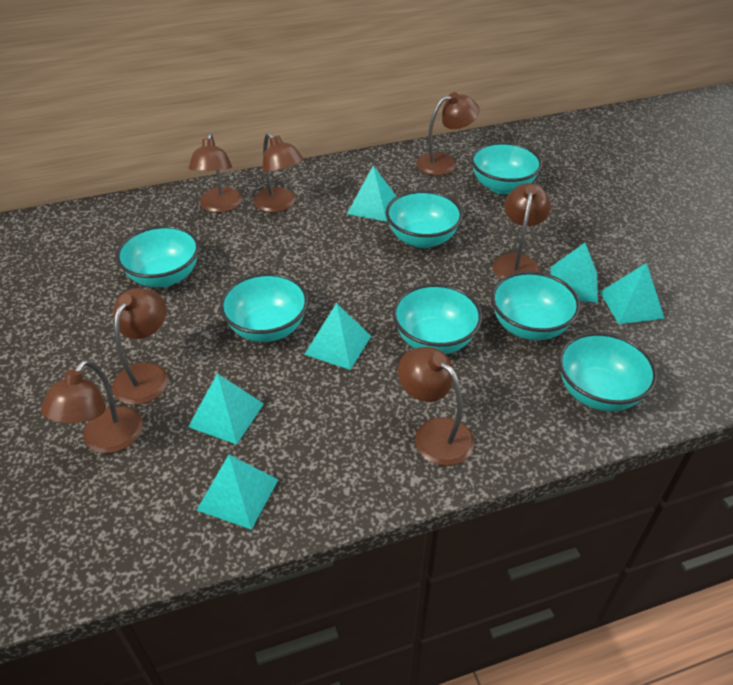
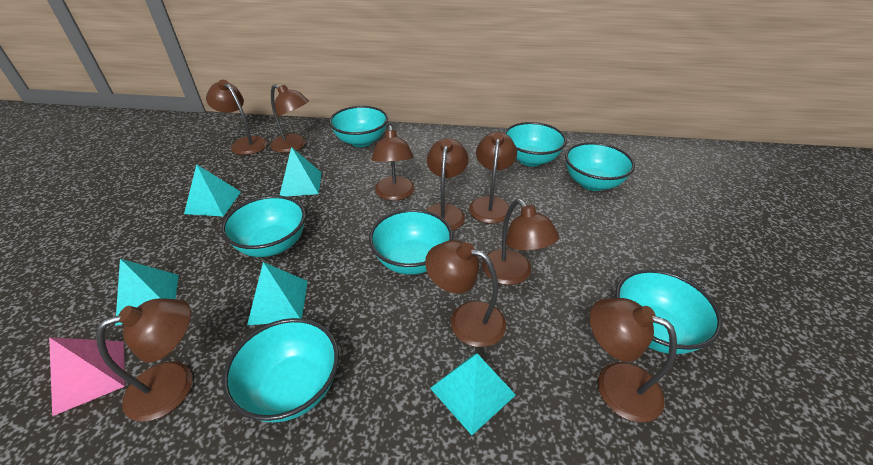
brown lamp: 7 -> 9
pink pyramid: 0 -> 1
turquoise pyramid: 6 -> 5

